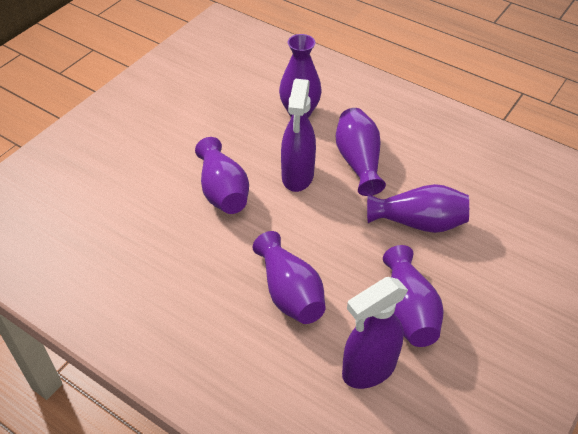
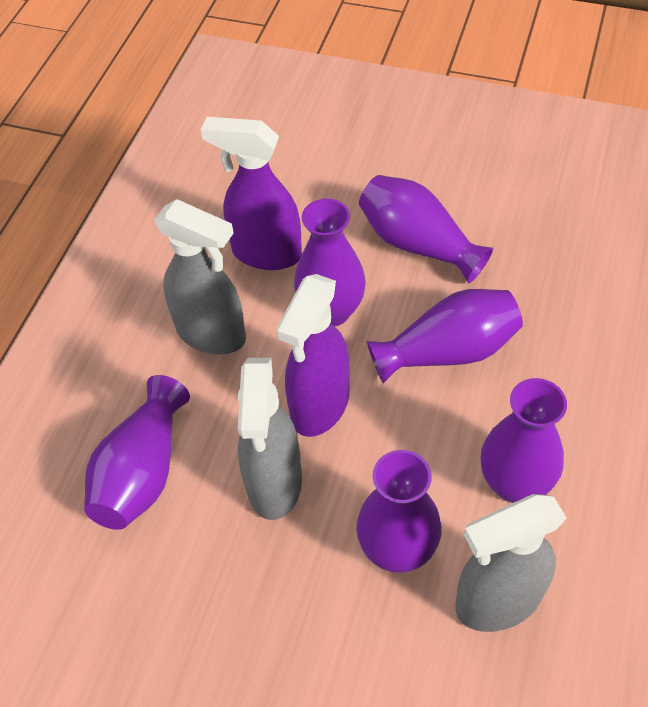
grey spray bottle: 0 -> 3

